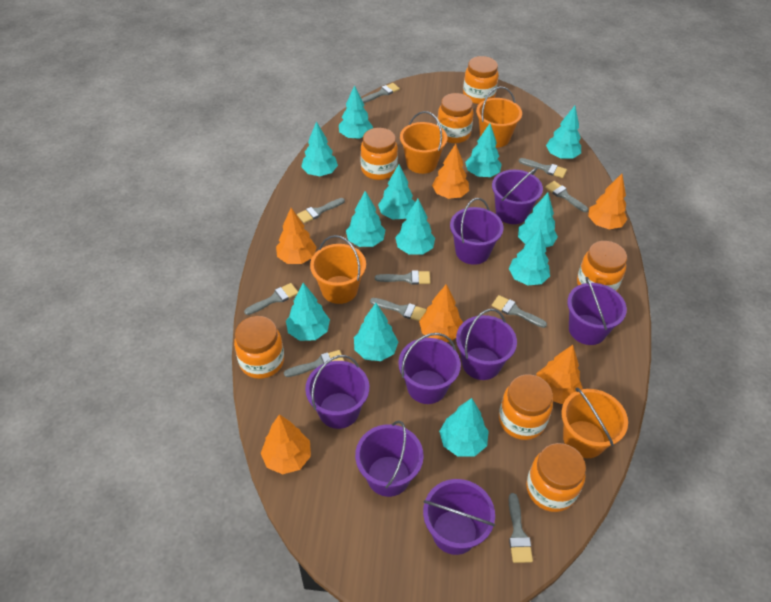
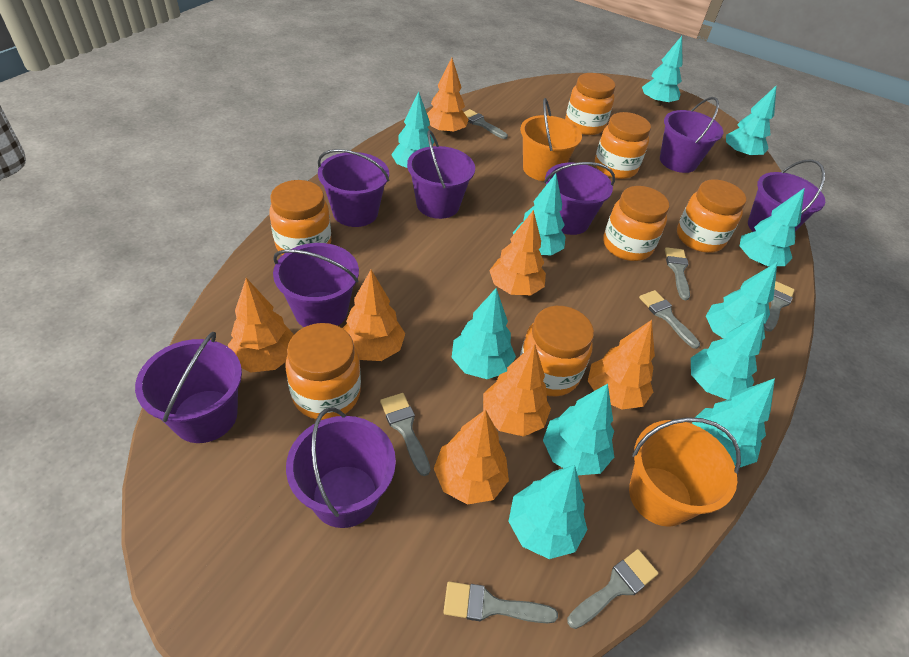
grey brush: 10 -> 7
orange bucket: 4 -> 2
orange tree: 6 -> 7
turquoise tree: 12 -> 11

